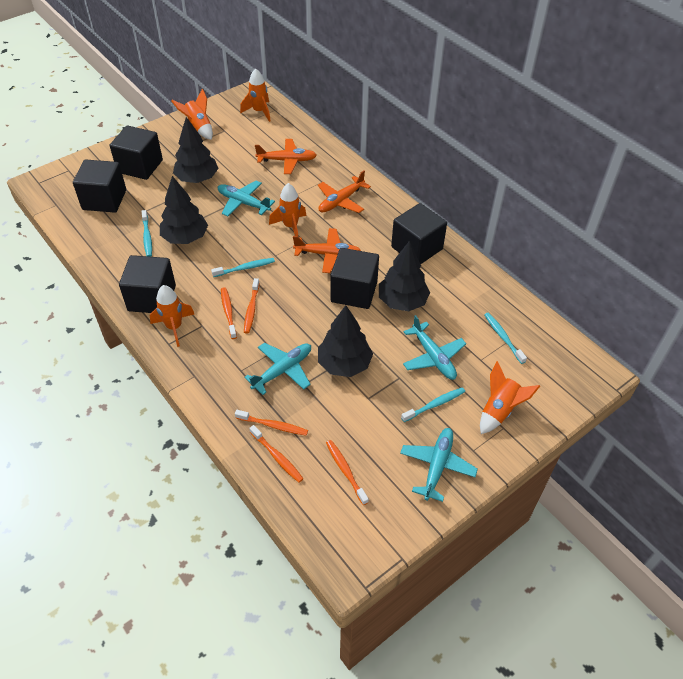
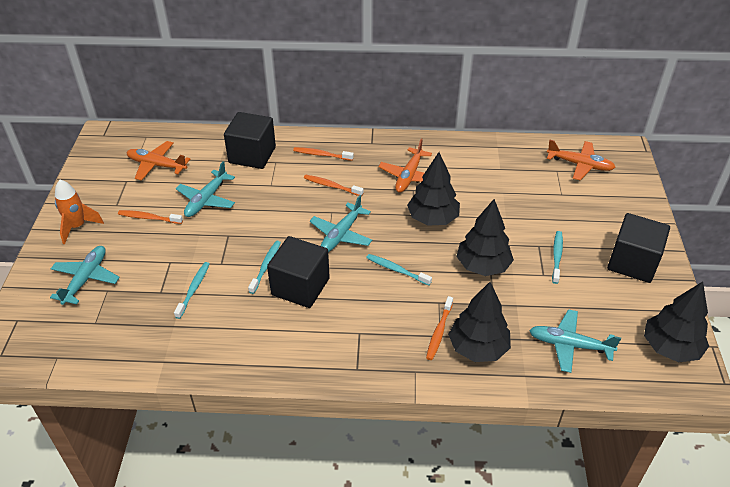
black cube: 5 -> 3
orange rocket: 5 -> 1
orange toothbrush: 5 -> 4

